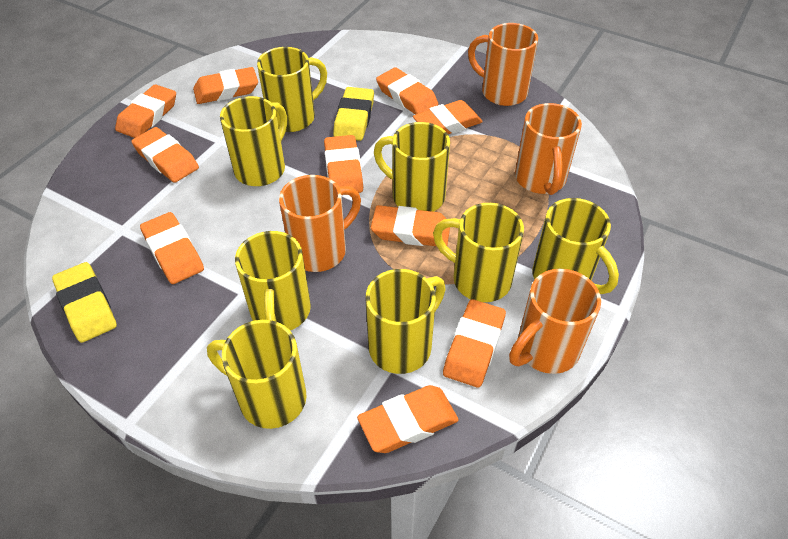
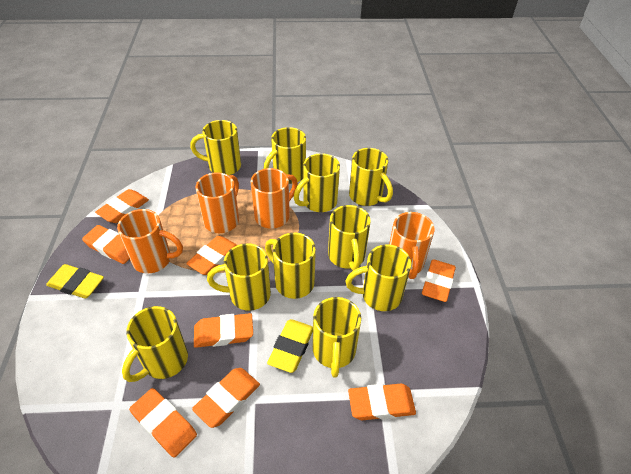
orange eraser: 10 -> 8
yellow mug: 8 -> 10

